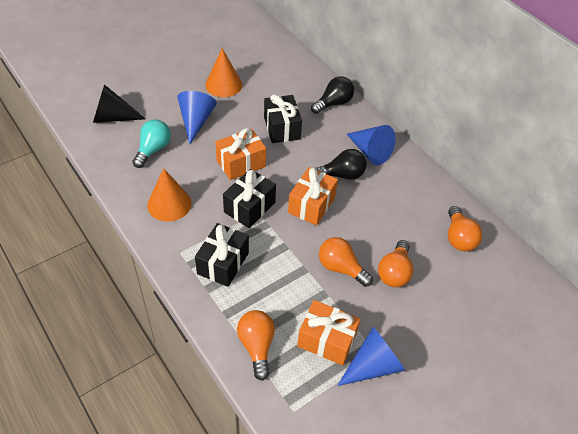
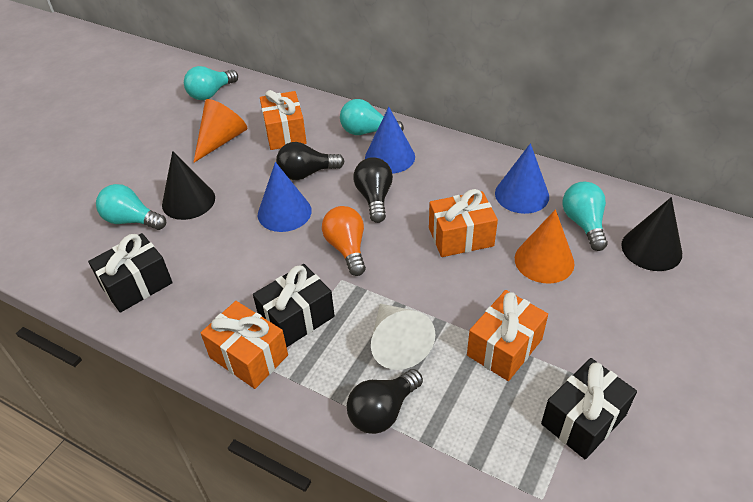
black cone: 1 -> 2
black light bulb: 2 -> 3
orange gift: 3 -> 4
orange light bulb: 4 -> 1
turquoise light bulb: 1 -> 4
white cone: 0 -> 1

